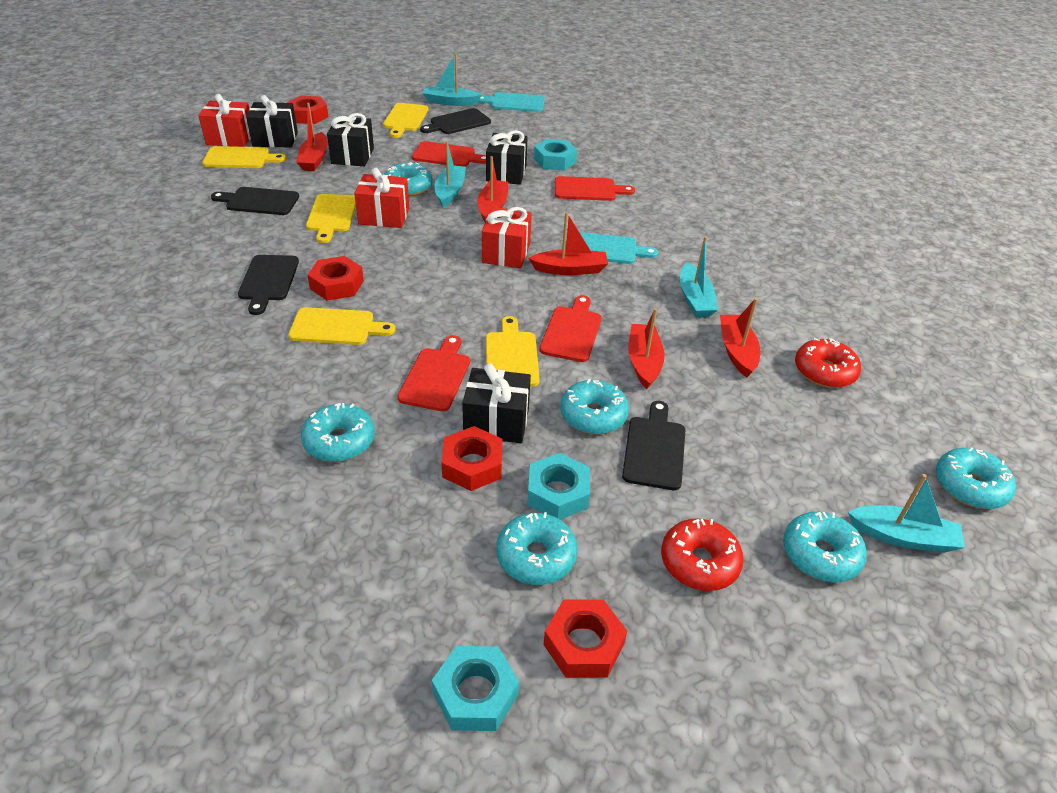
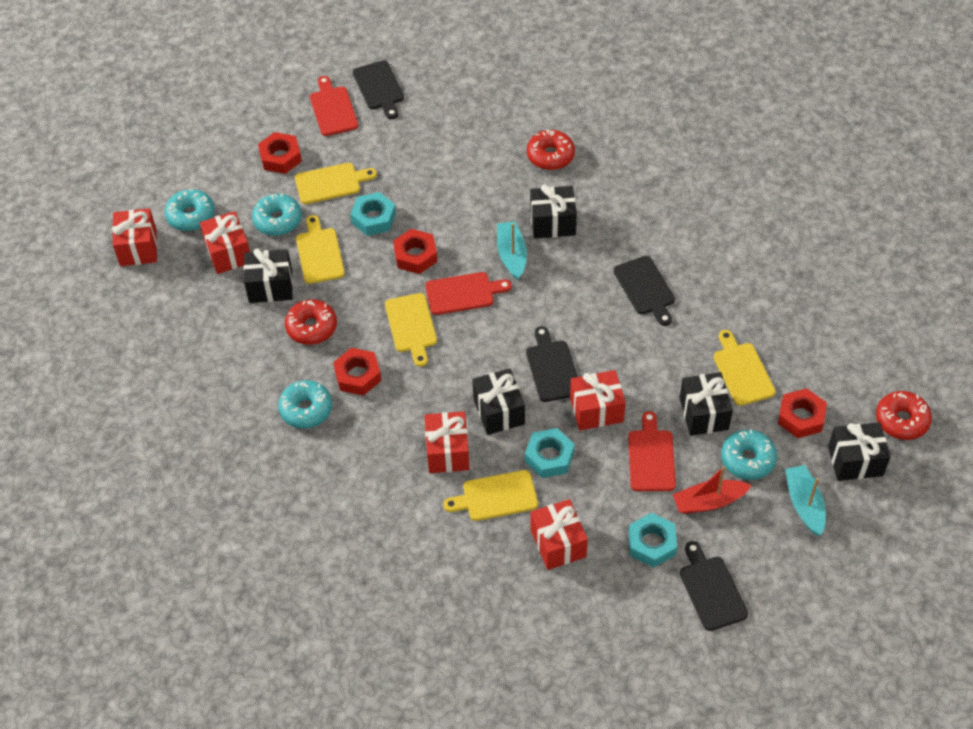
black gift: 4 -> 5
red boat: 5 -> 1
red cutting board: 4 -> 3
red donut: 2 -> 3
red gift: 3 -> 5
turquoise boat: 4 -> 2
turquoise cutting board: 2 -> 0
turquoise donut: 6 -> 4

